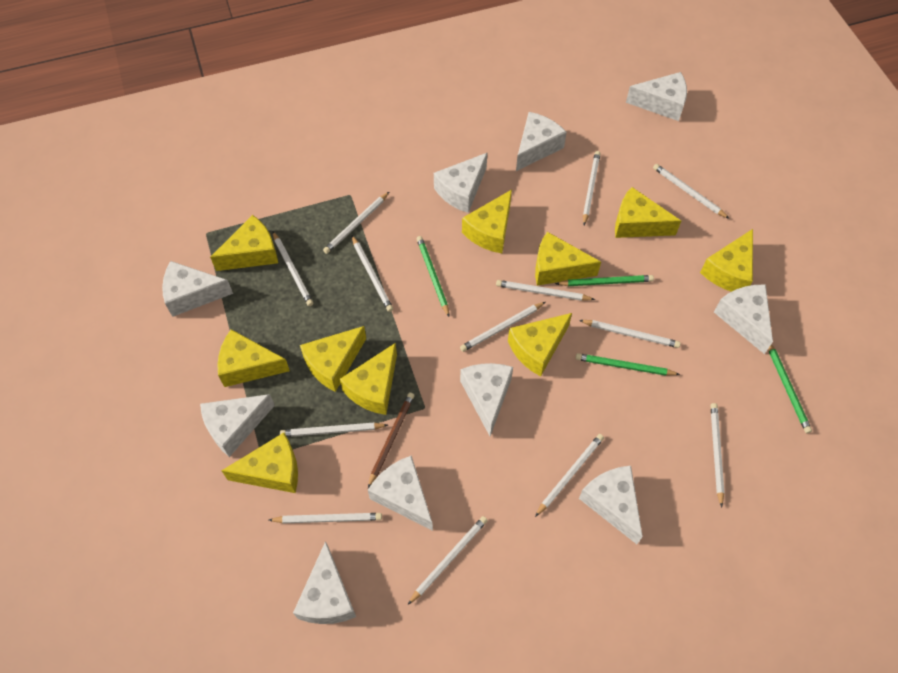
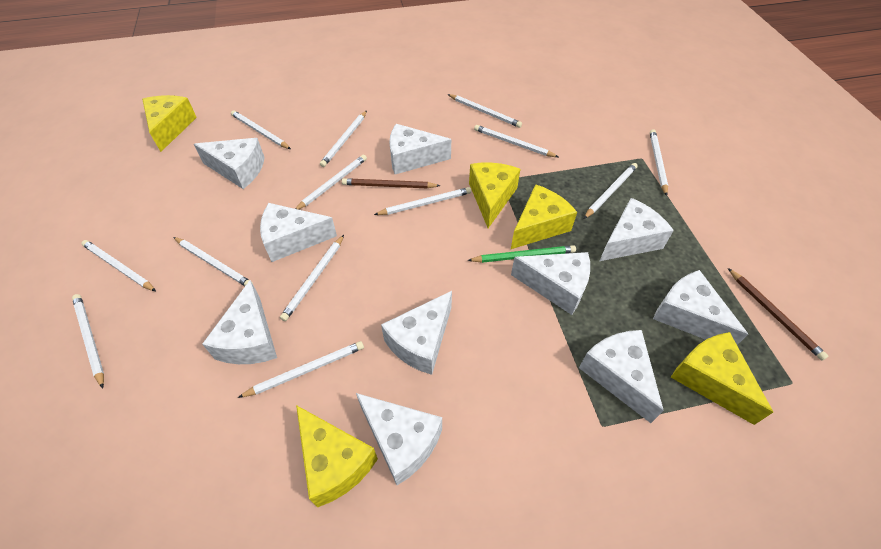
brown pencil: 1 -> 2
green pencil: 4 -> 1
yellow cheese: 10 -> 5

